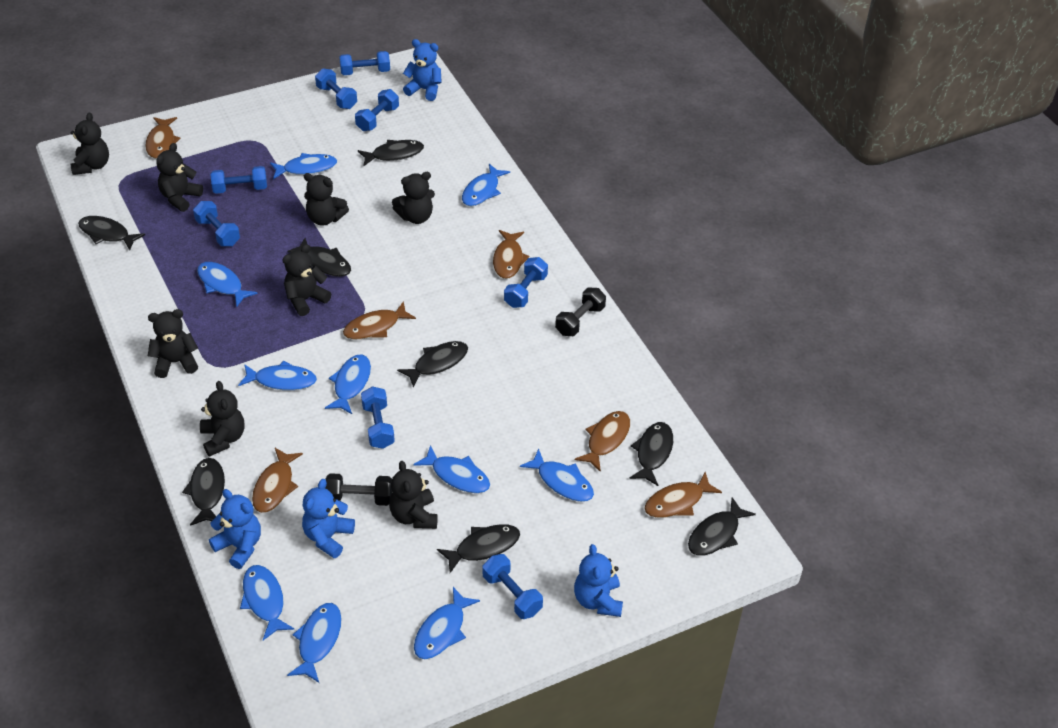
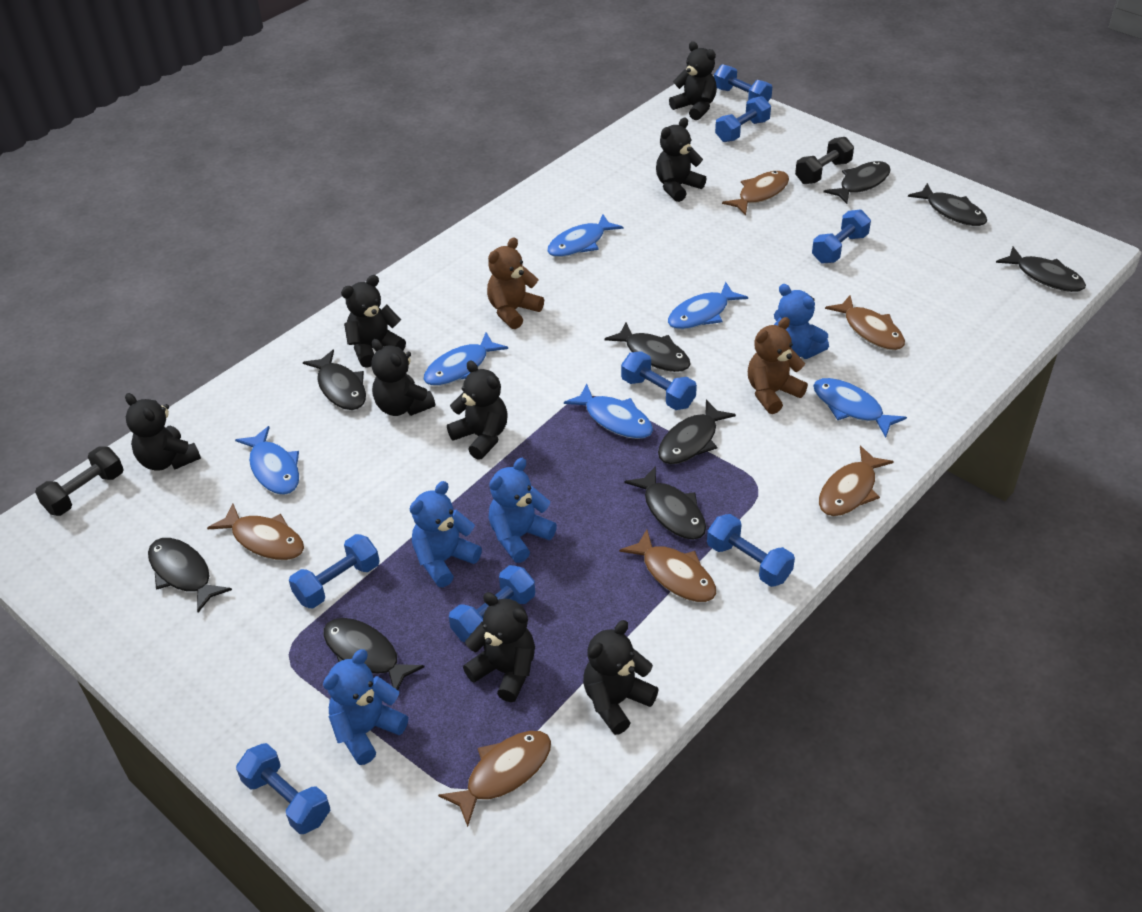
black fish: 8 -> 9
blue fish: 10 -> 6
brown teddy bear: 0 -> 2

